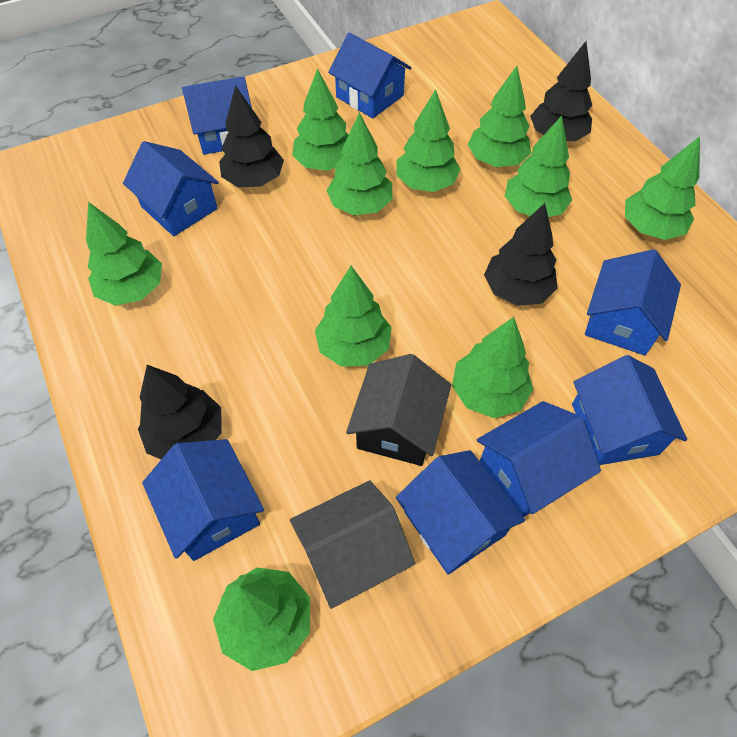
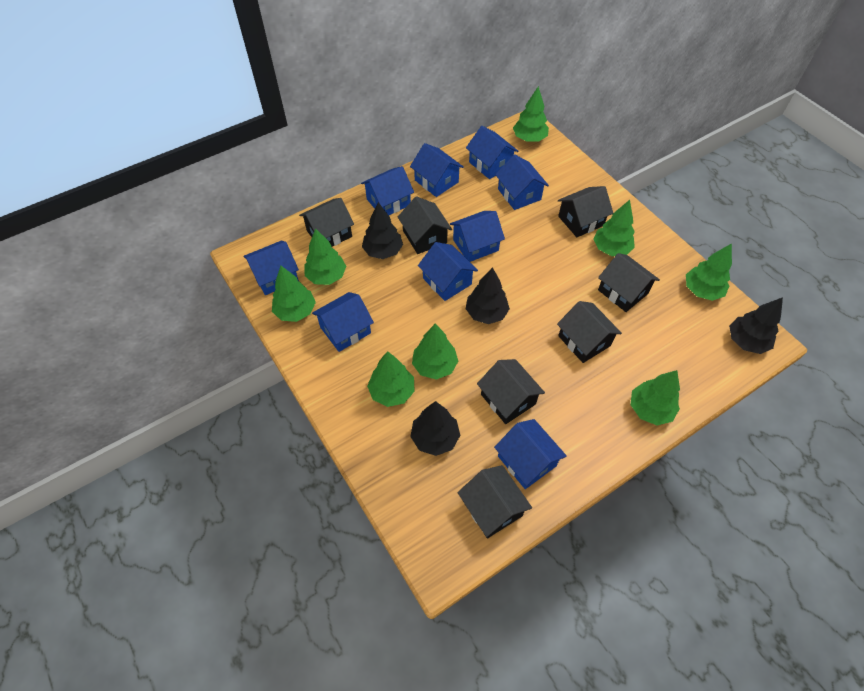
black house: 2 -> 7
blue house: 8 -> 9
green tree: 10 -> 8

